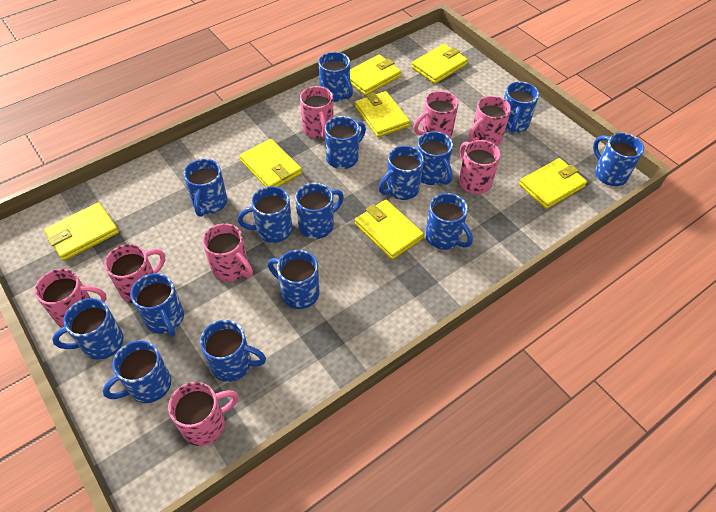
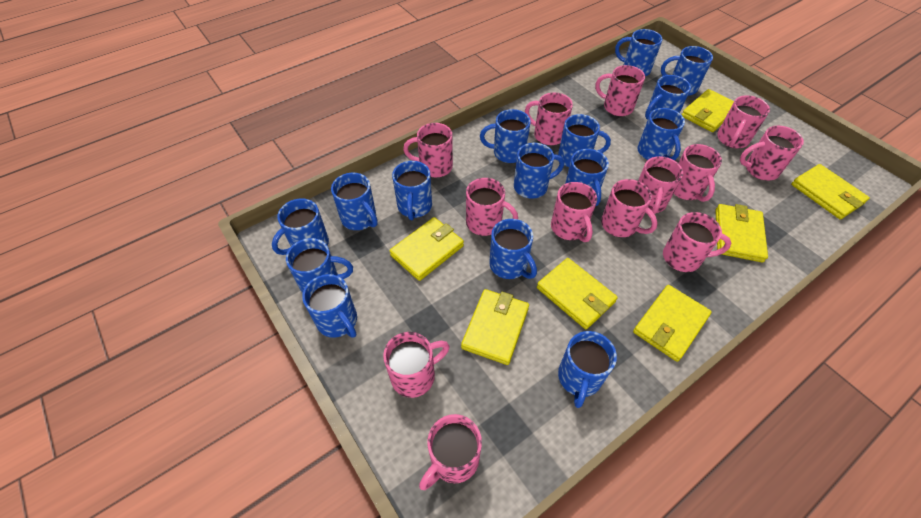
pink mug: 8 -> 13

